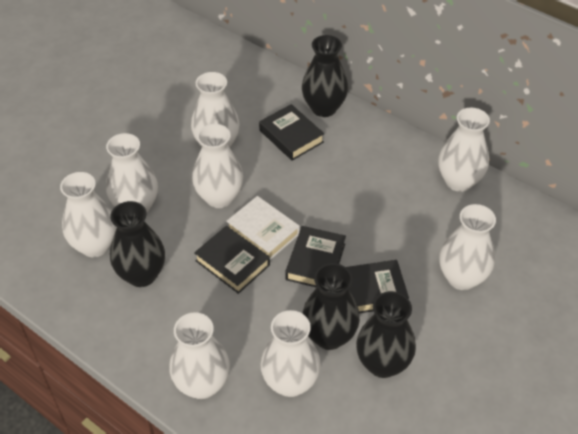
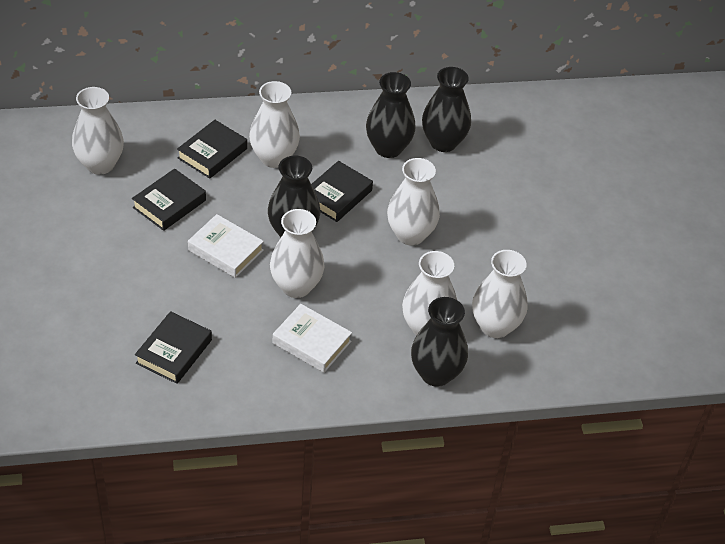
white book: 1 -> 2
white vase: 8 -> 6

